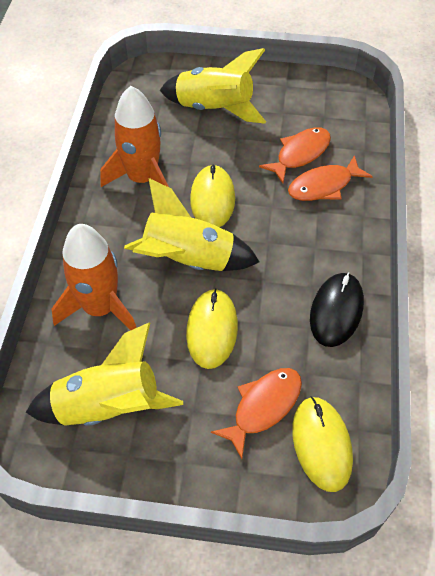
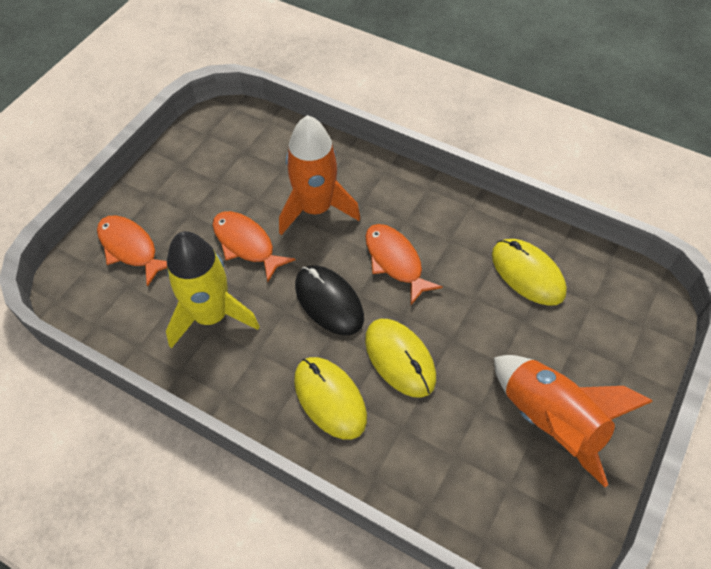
yellow rocket: 3 -> 1

